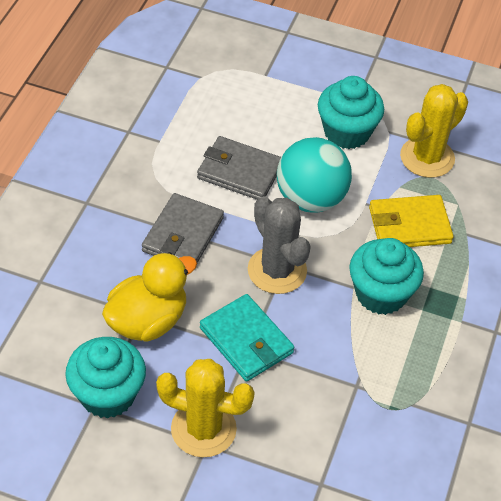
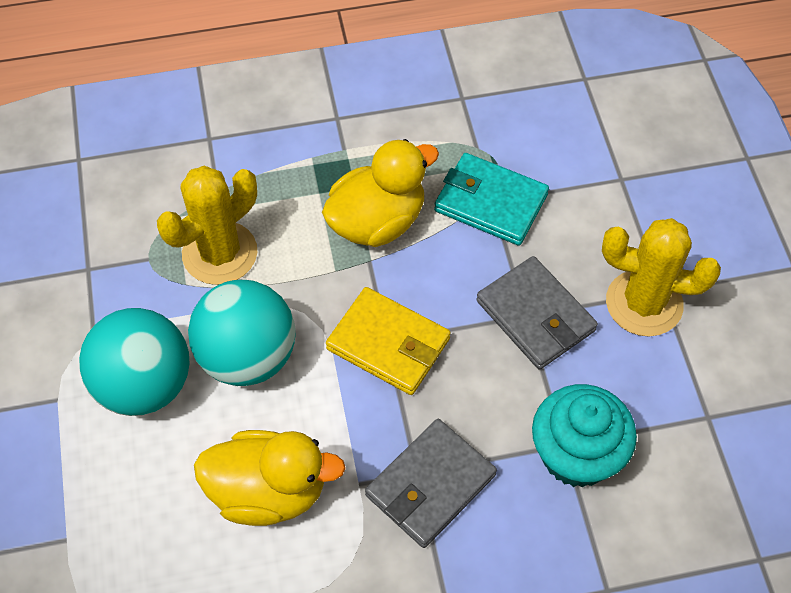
grey cactus: 1 -> 0
turquoise ball: 1 -> 2
turquoise cupcake: 3 -> 1
yellow duck: 1 -> 2

